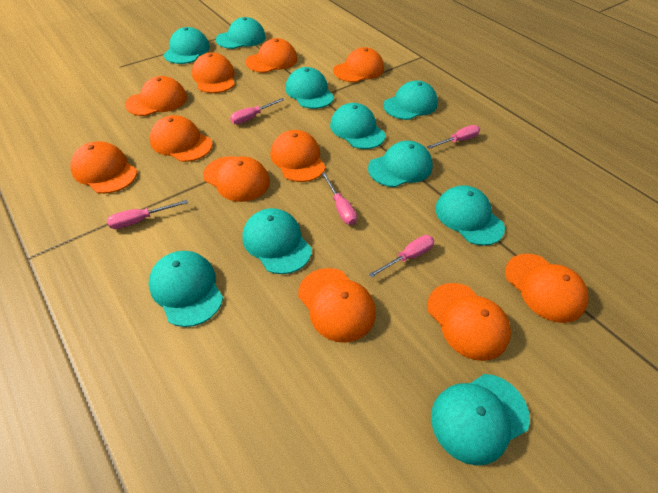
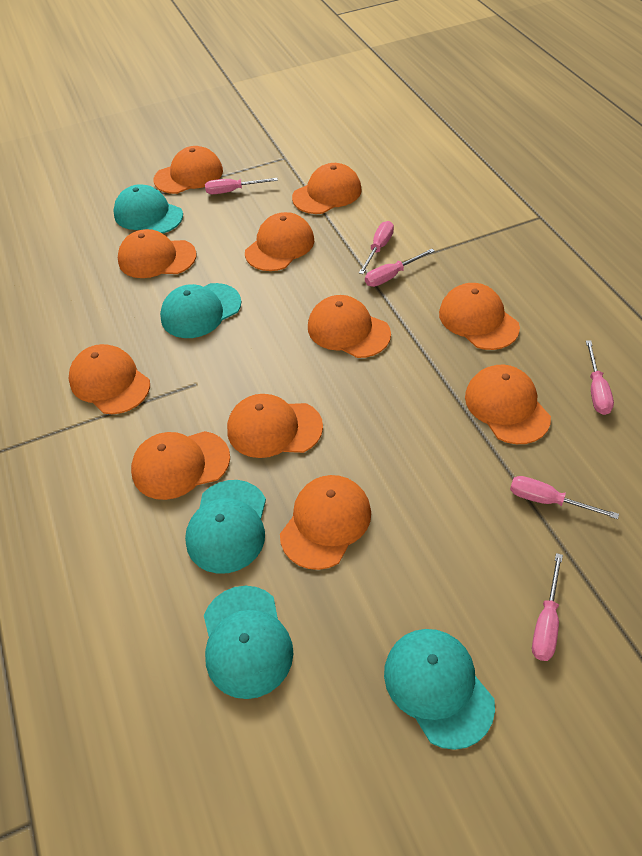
pink screwdriver: 5 -> 6
turquoise cap: 10 -> 5

